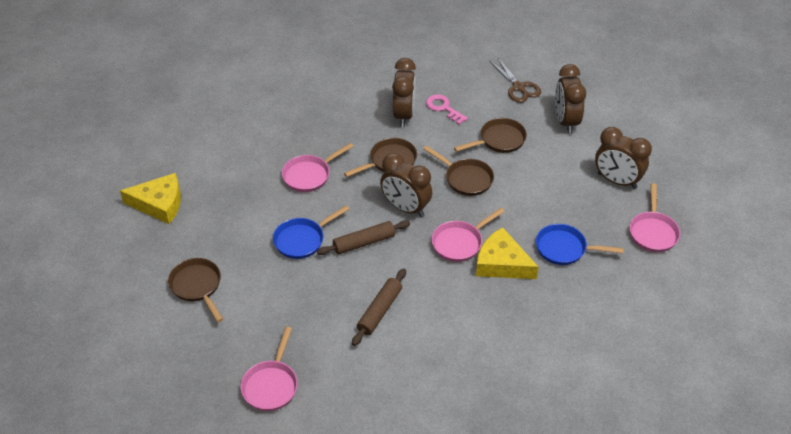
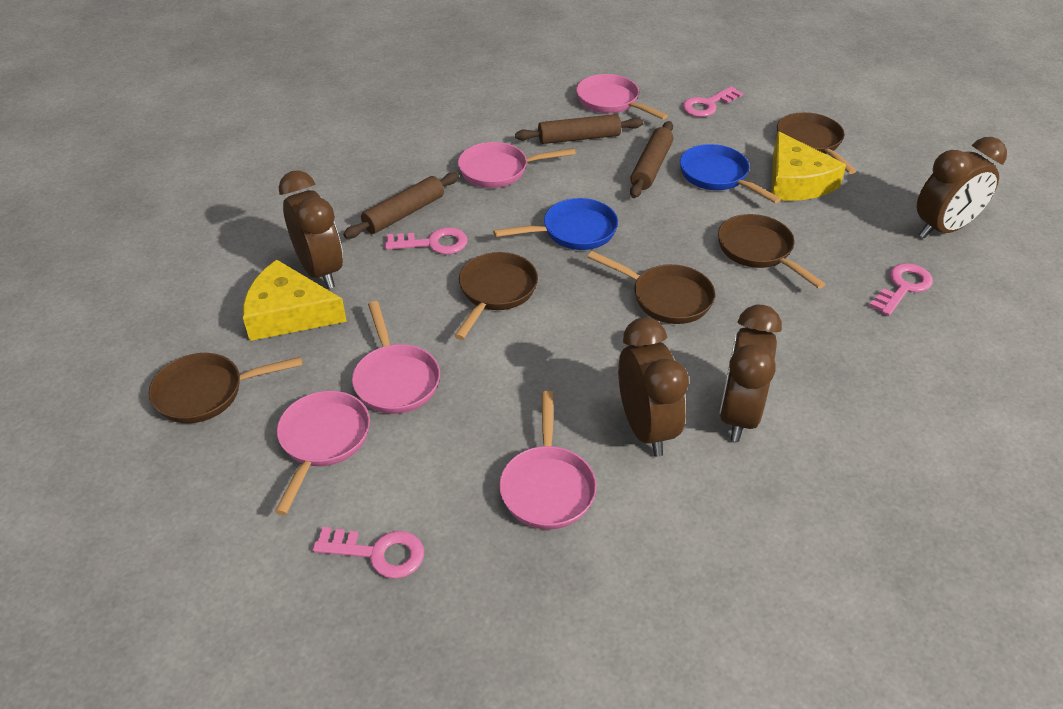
brown pan: 4 -> 5
brown rolling pin: 2 -> 3
brown scissors: 1 -> 0
pink key: 1 -> 4
pink pan: 4 -> 5

